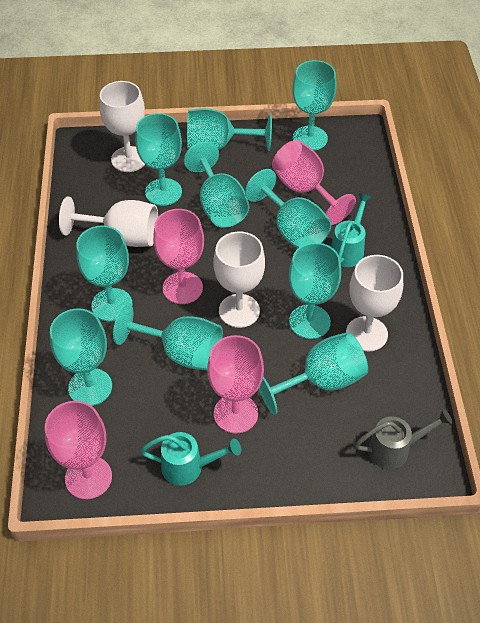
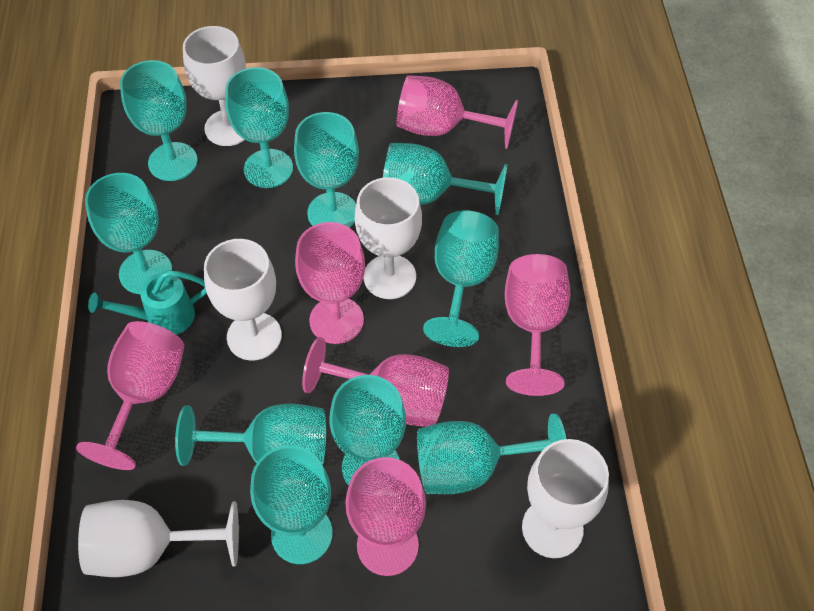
grey watering can: 1 -> 0
pink goblet: 4 -> 6
turquoise watering can: 2 -> 1
white goblet: 4 -> 5

